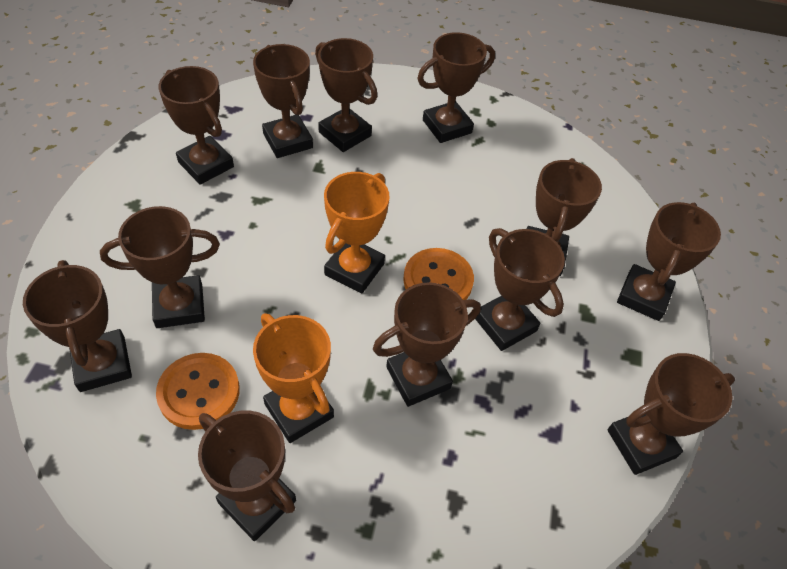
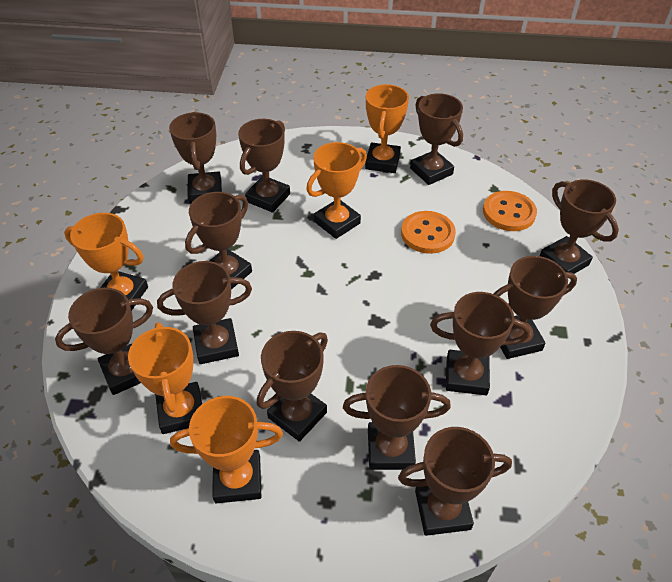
orange trophy: 2 -> 5

